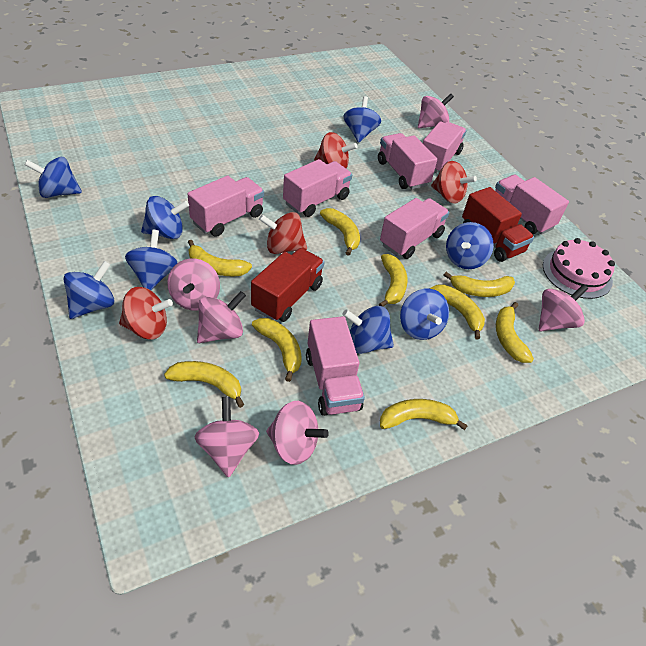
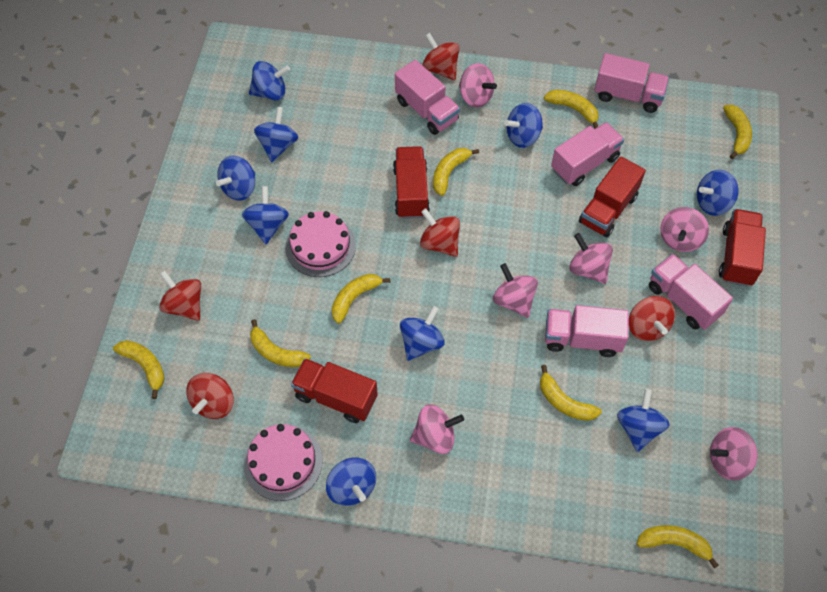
blue spinning top: 8 -> 9
pink cake: 1 -> 2
pink truck: 7 -> 5
red spinning top: 4 -> 5
red truck: 2 -> 4
yellow banana: 9 -> 8

